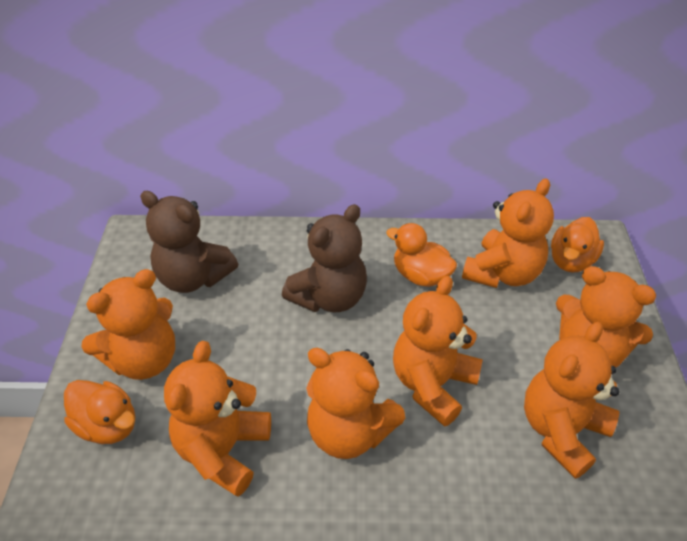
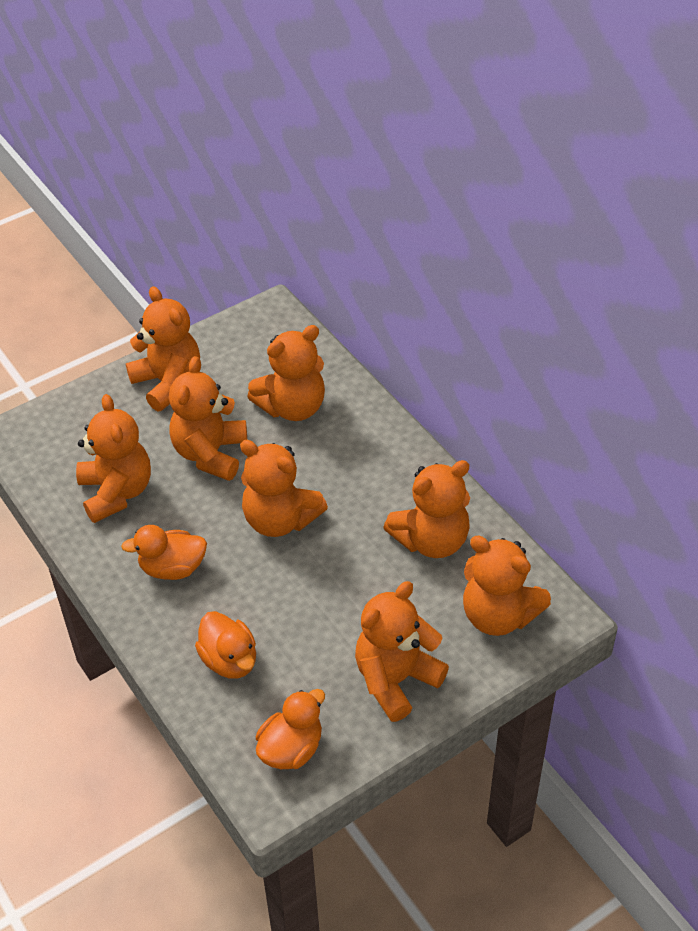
brown teddy bear: 2 -> 0
orange teddy bear: 7 -> 8

